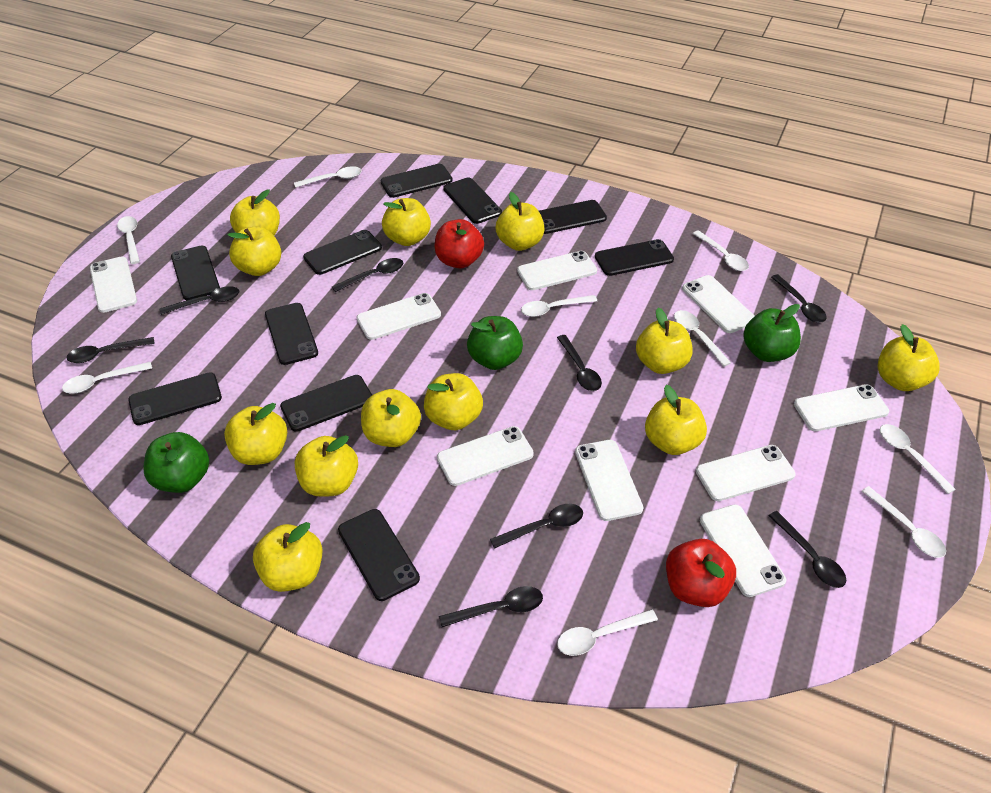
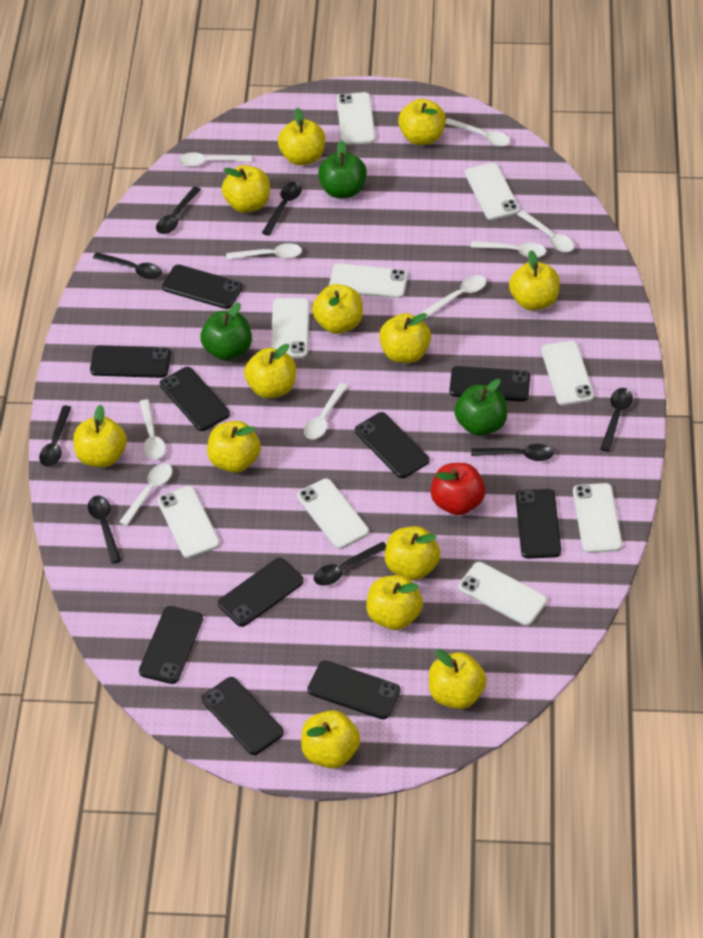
red apple: 2 -> 1
yellow apple: 12 -> 13

